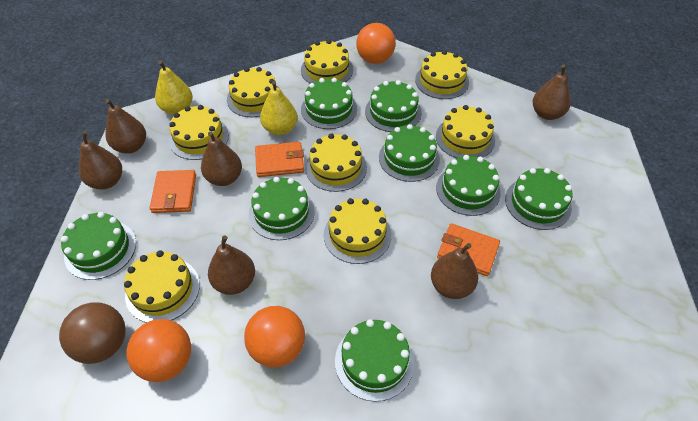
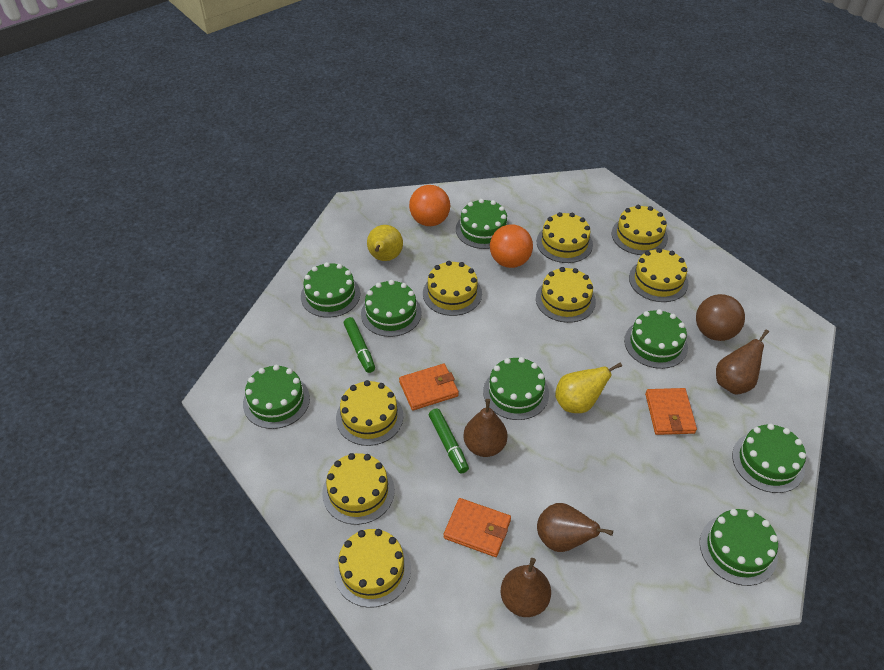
brown pear: 6 -> 4
green marker: 0 -> 2
orange ball: 3 -> 2

